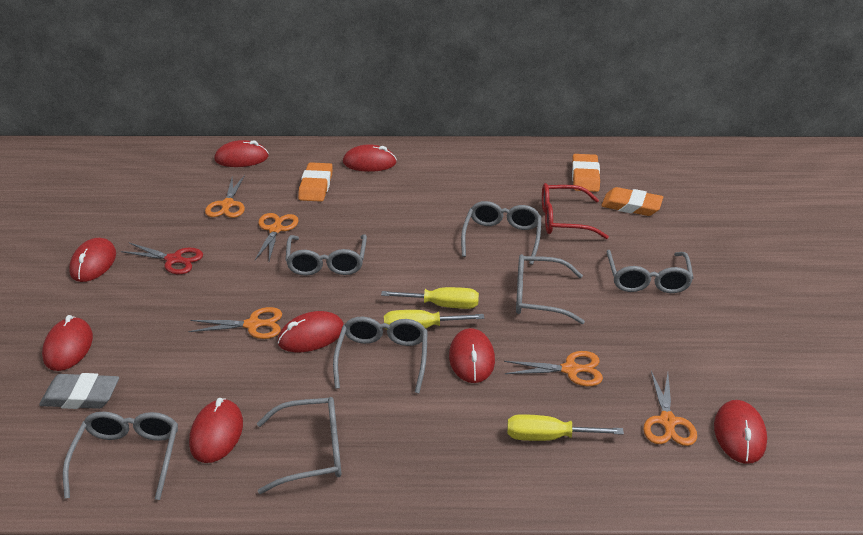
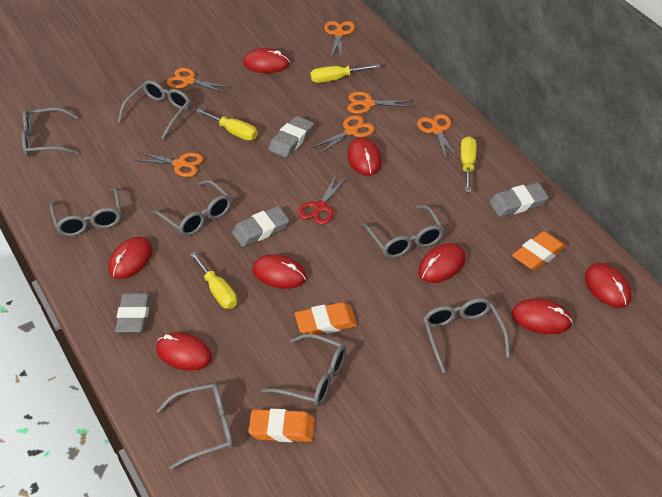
grey eraser: 1 -> 4
grey glasses: 7 -> 8
orange scissors: 5 -> 6
red glasses: 1 -> 0
yellow screwdriver: 3 -> 4

